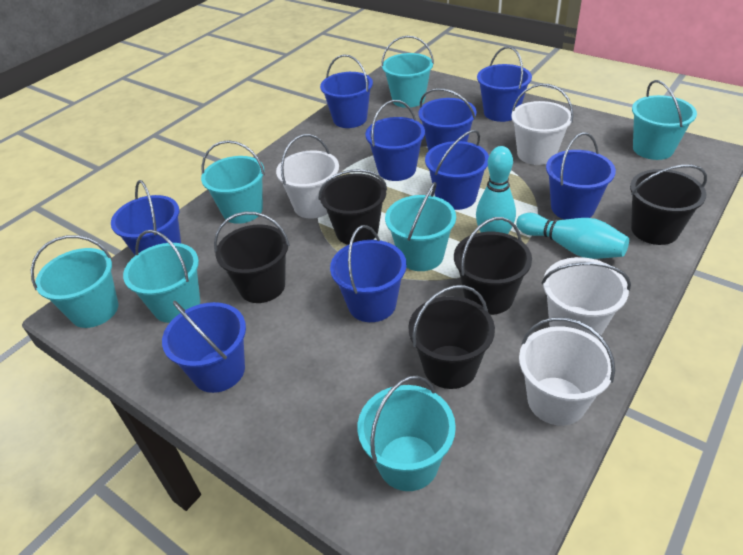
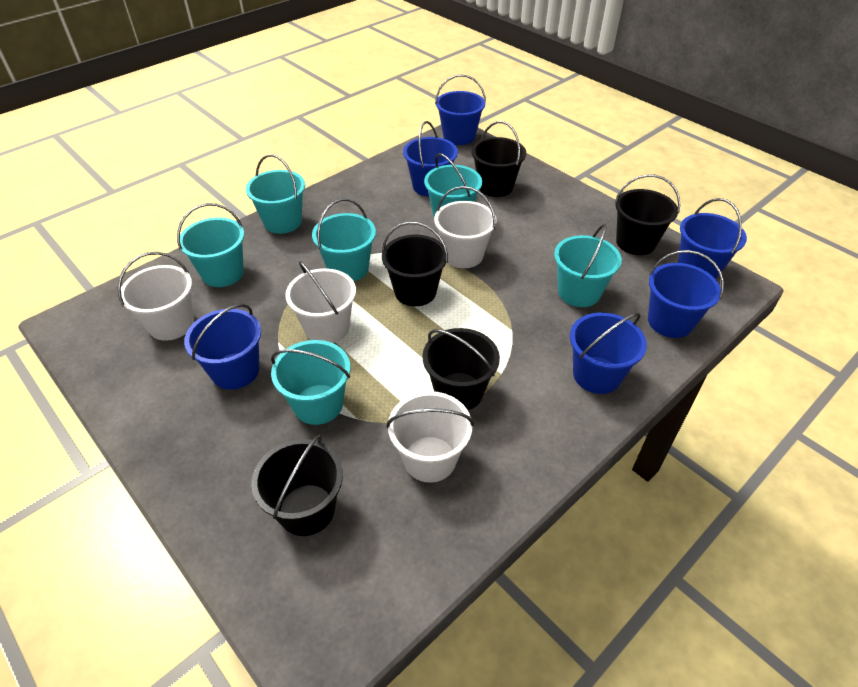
blue bucket: 9 -> 6
turquoise bowling pin: 2 -> 0
turquoise bucket: 7 -> 6

